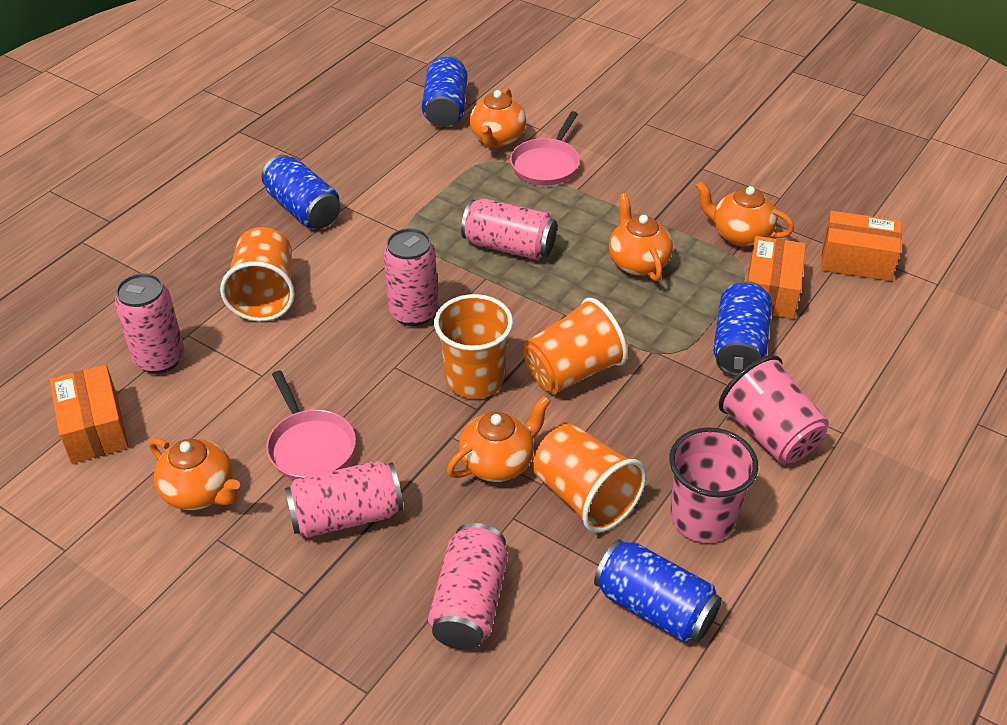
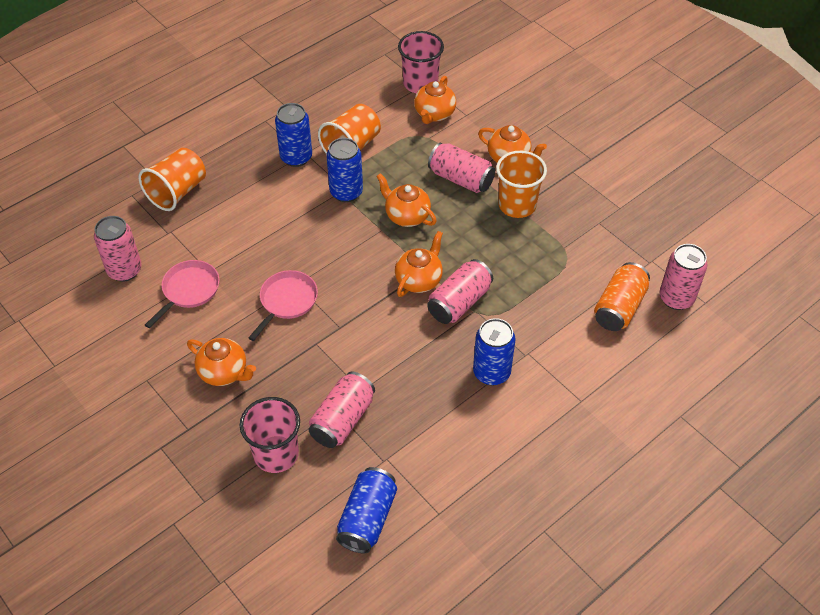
orange box: 3 -> 0
orange can: 0 -> 1
orange cup: 4 -> 3

